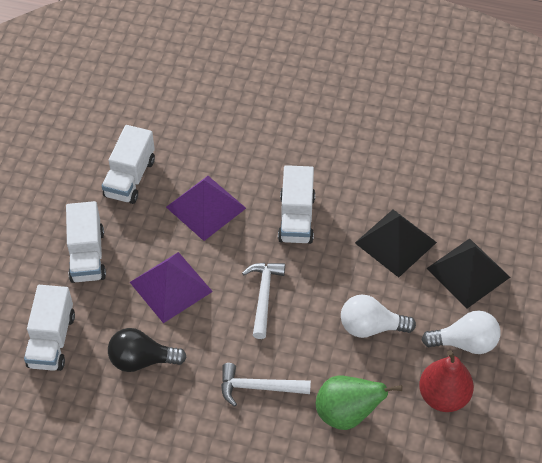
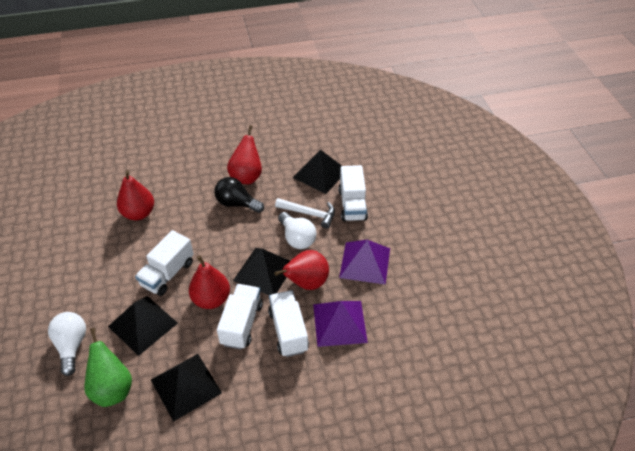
black pyramid: 2 -> 4
red pear: 1 -> 4
white hammer: 2 -> 1

